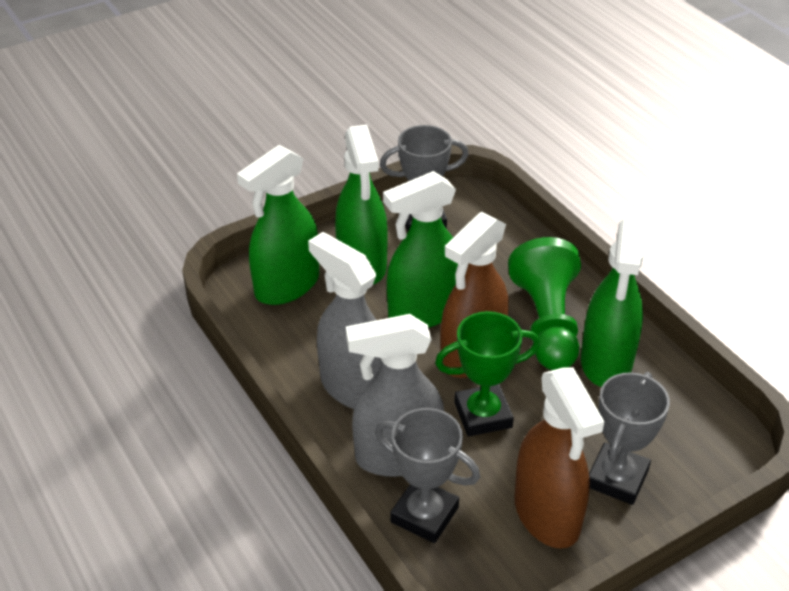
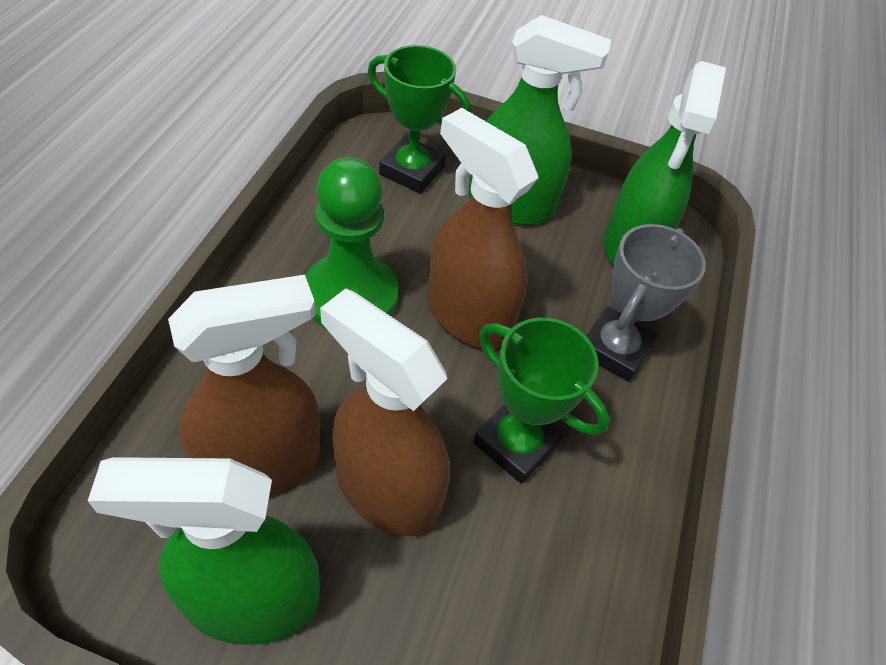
brown spray bottle: 2 -> 3
green spray bottle: 4 -> 3
green trophy: 1 -> 2
grey spray bottle: 2 -> 0
grey trophy: 3 -> 1

